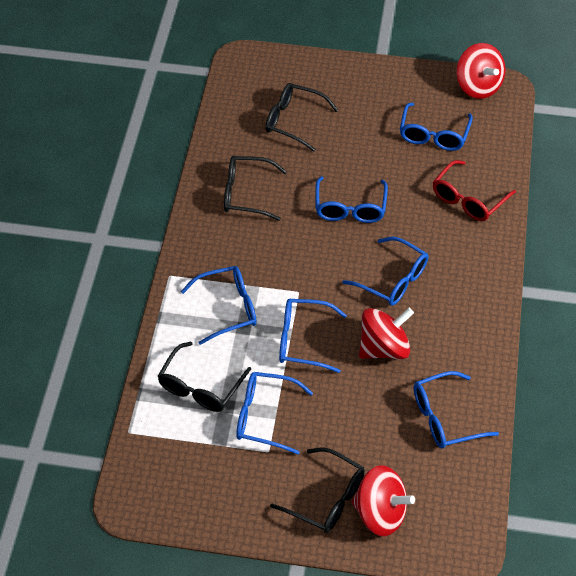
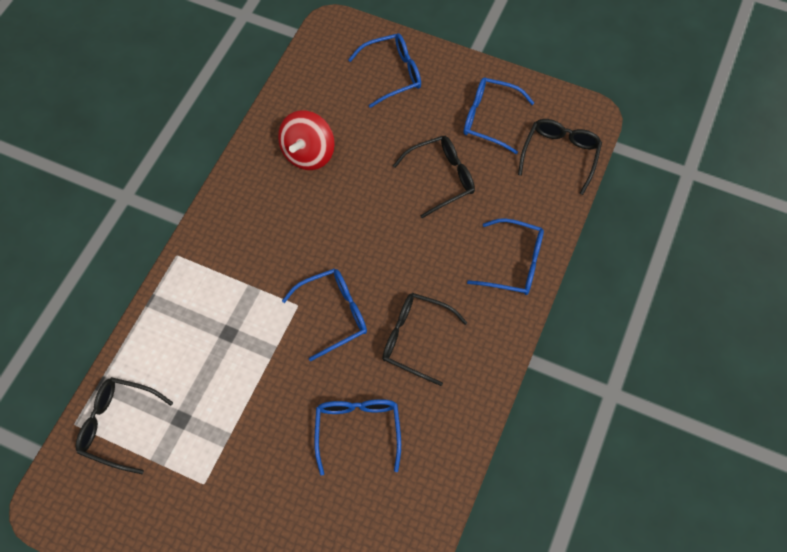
blue glasses: 7 -> 5
red glasses: 1 -> 0
red spinning top: 3 -> 1

